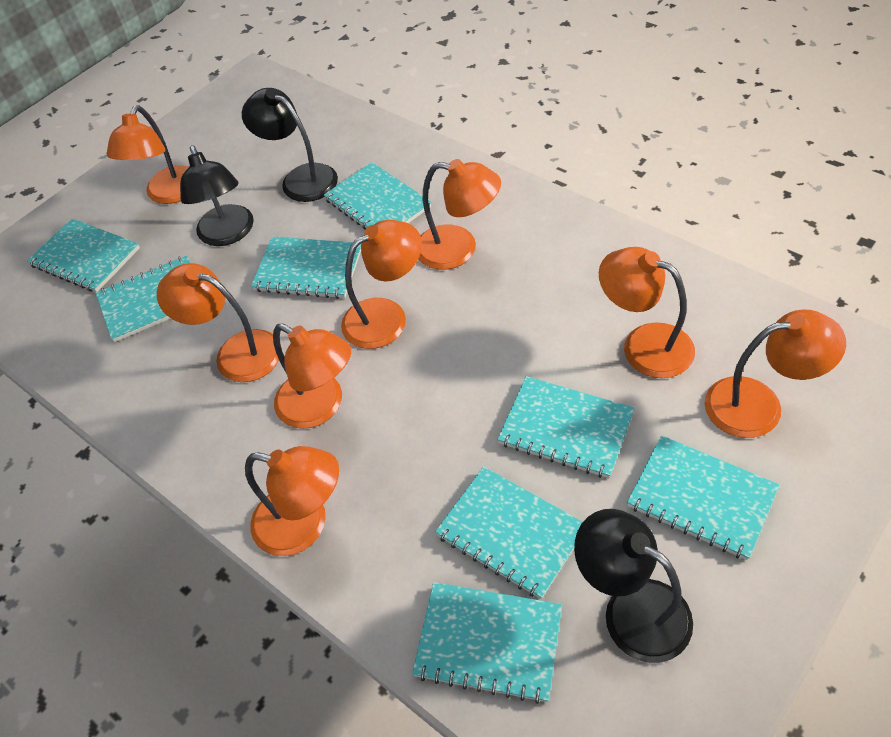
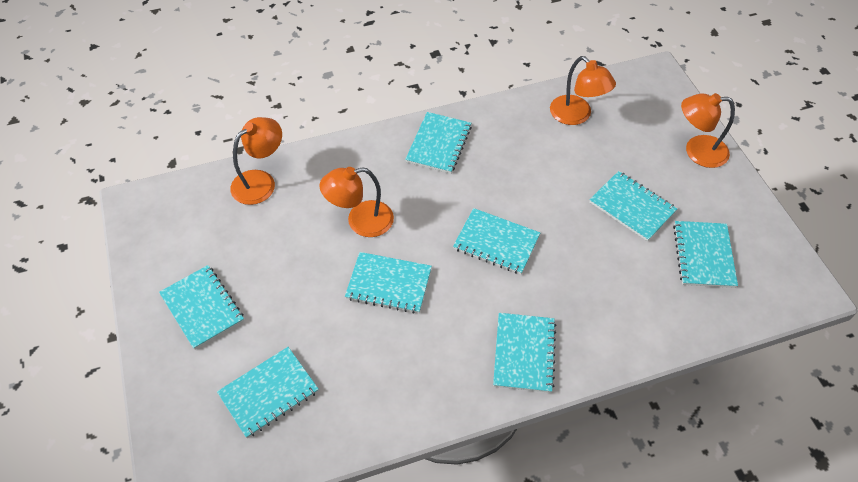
black lamp: 3 -> 0
orange lamp: 8 -> 4

